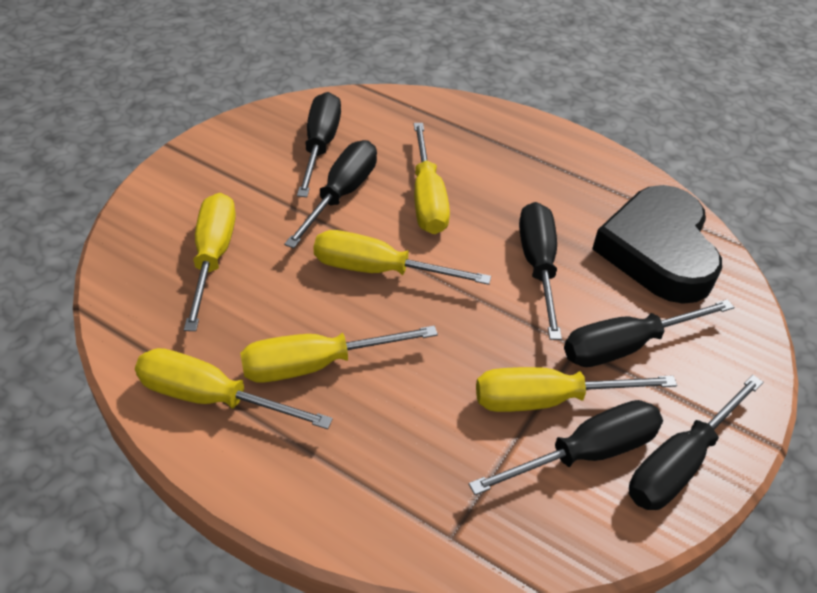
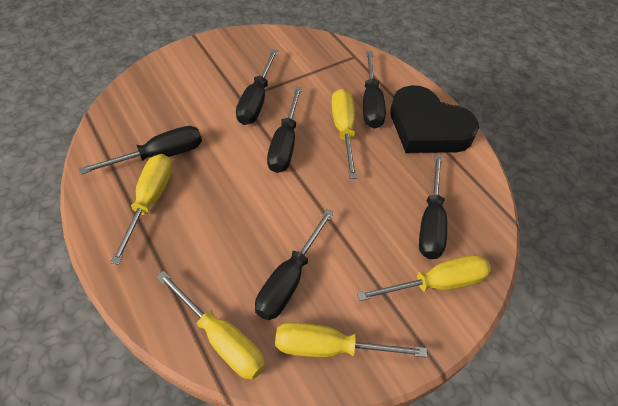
yellow screwdriver: 6 -> 5

